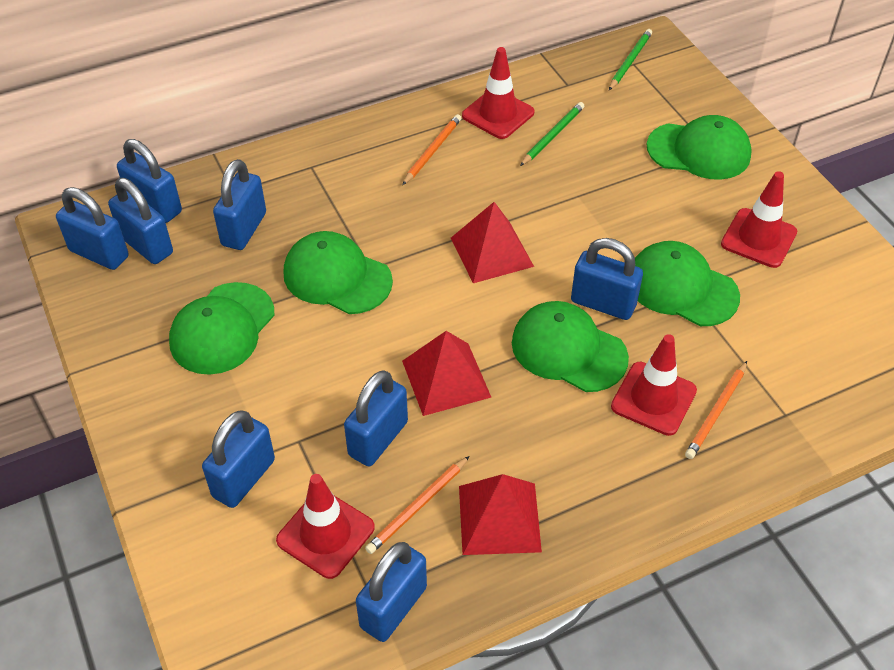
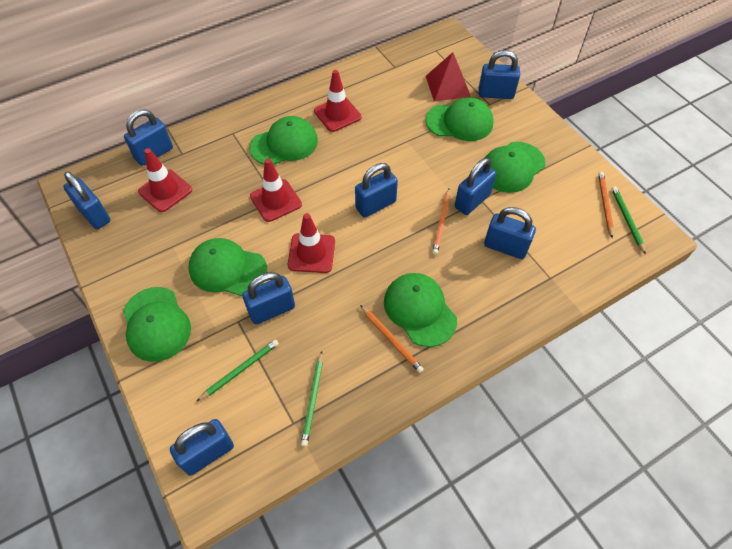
green cap: 5 -> 6
green pencil: 2 -> 3
red pyramid: 3 -> 1

